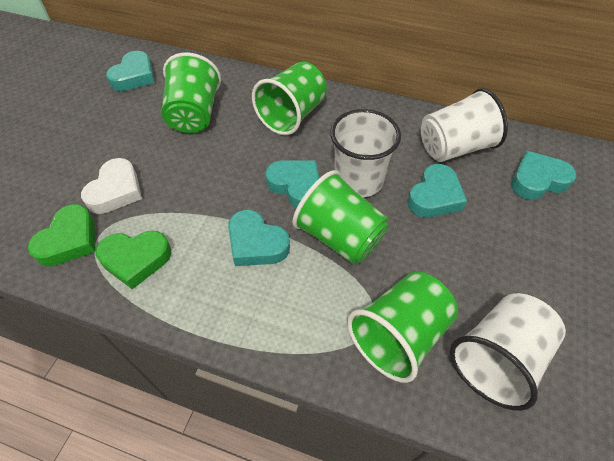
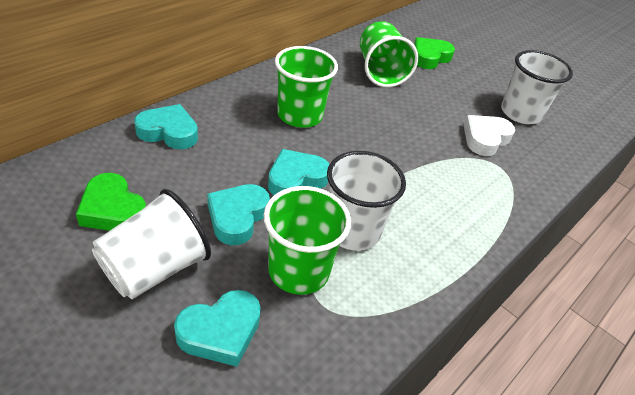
green cup: 4 -> 3
turquoise heart: 5 -> 4

